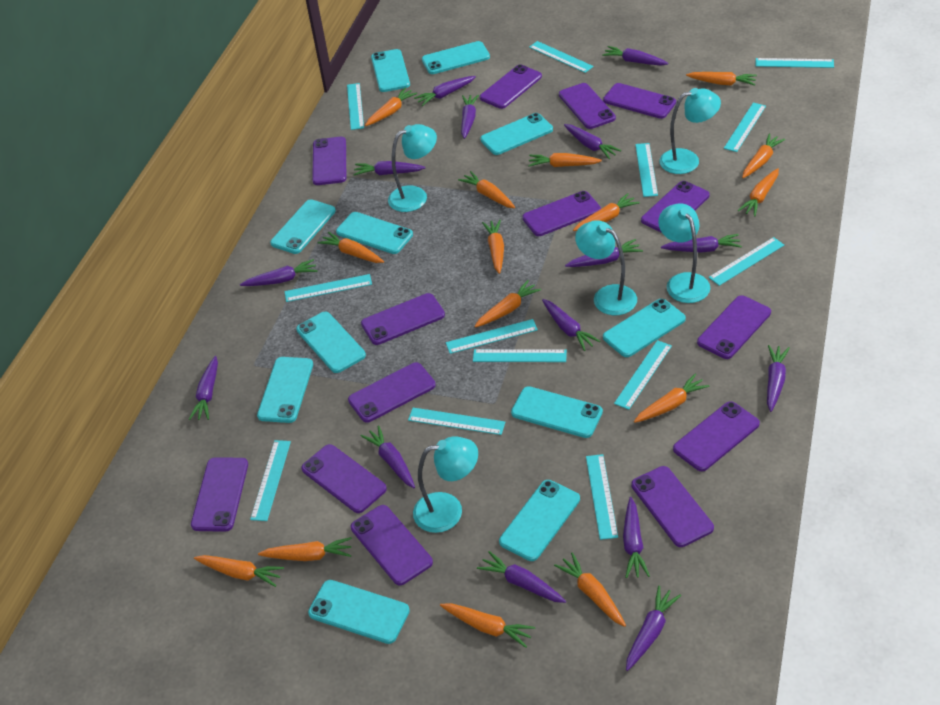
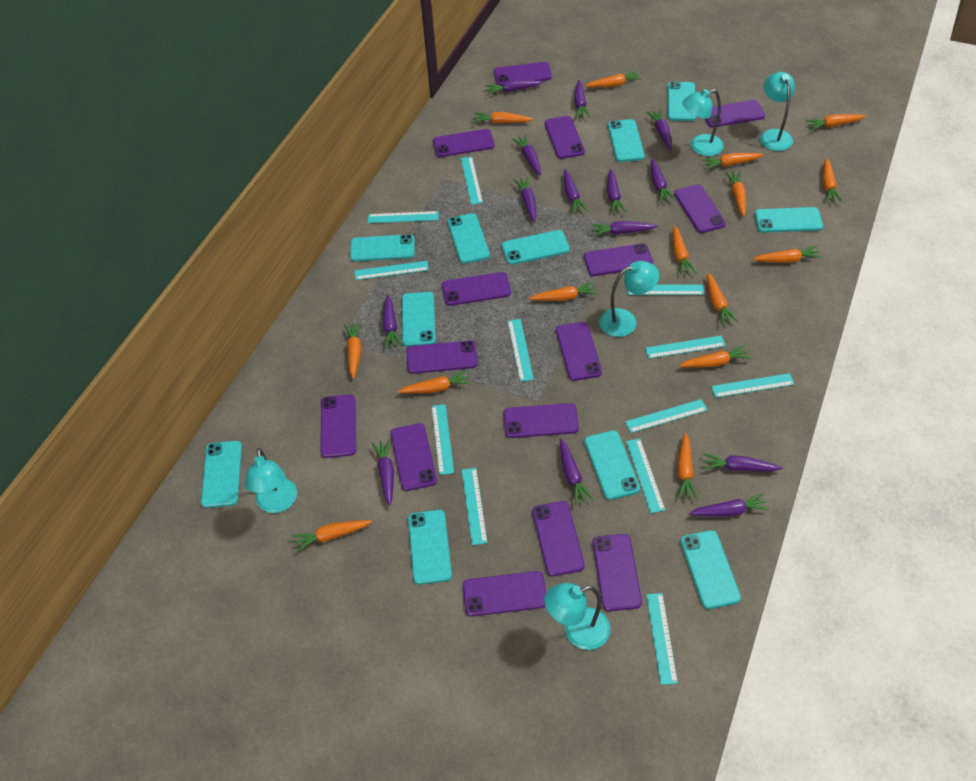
purple carrot: 15 -> 14
purple phone: 14 -> 15
turquoise ruler: 13 -> 12

